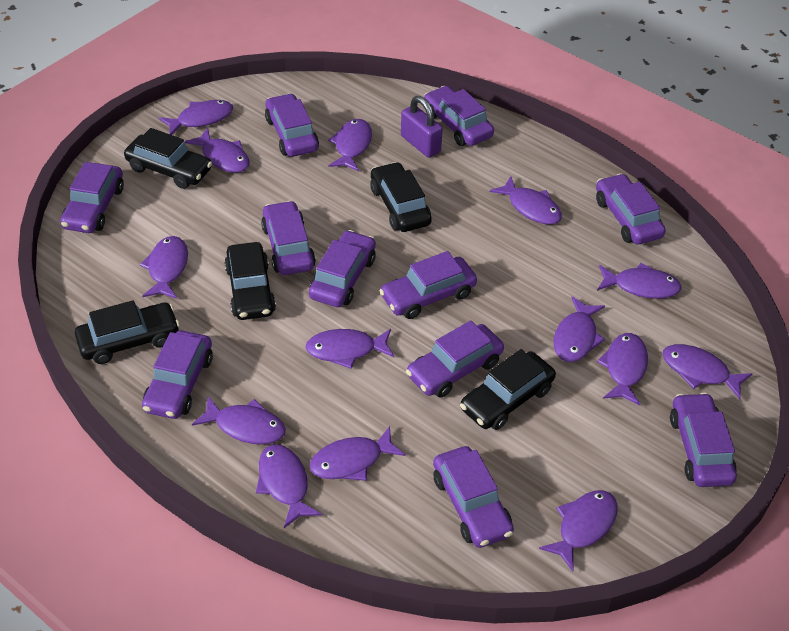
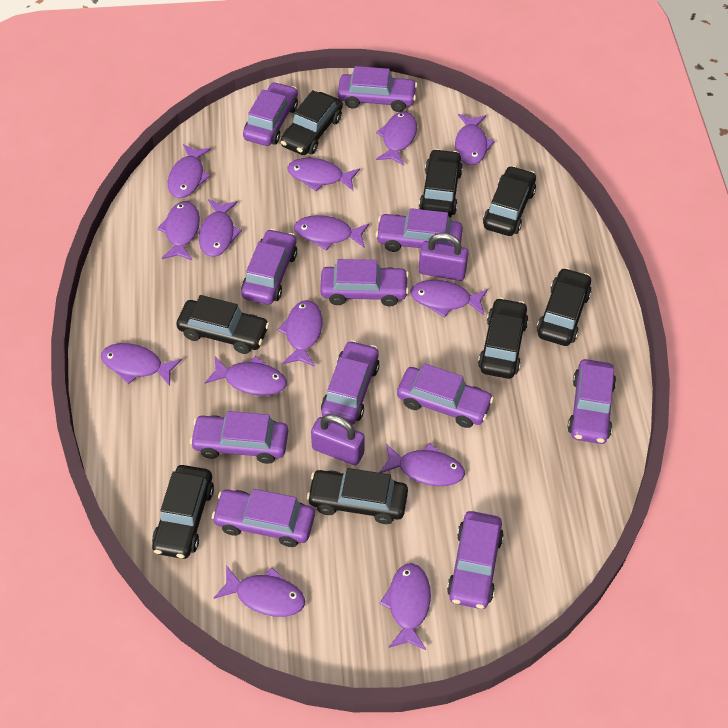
black car: 5 -> 8
purple padlock: 1 -> 2

